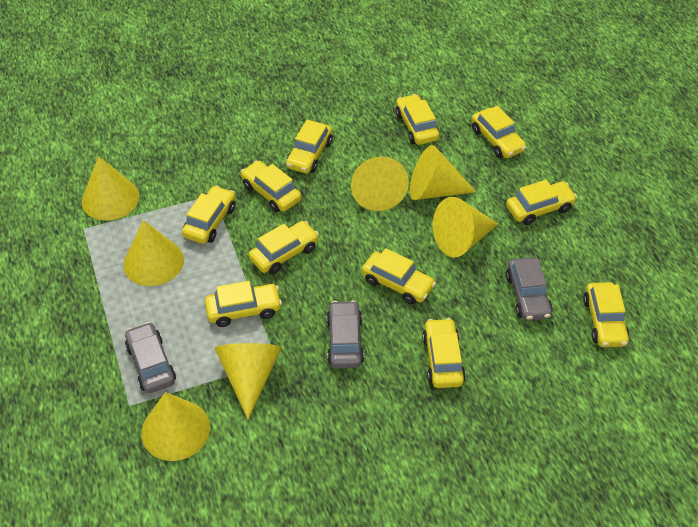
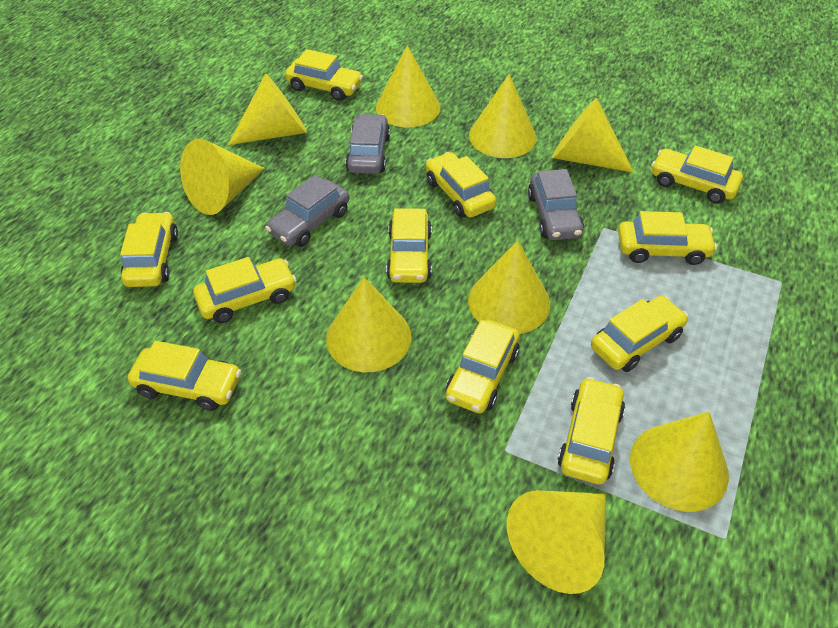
yellow cone: 7 -> 9

